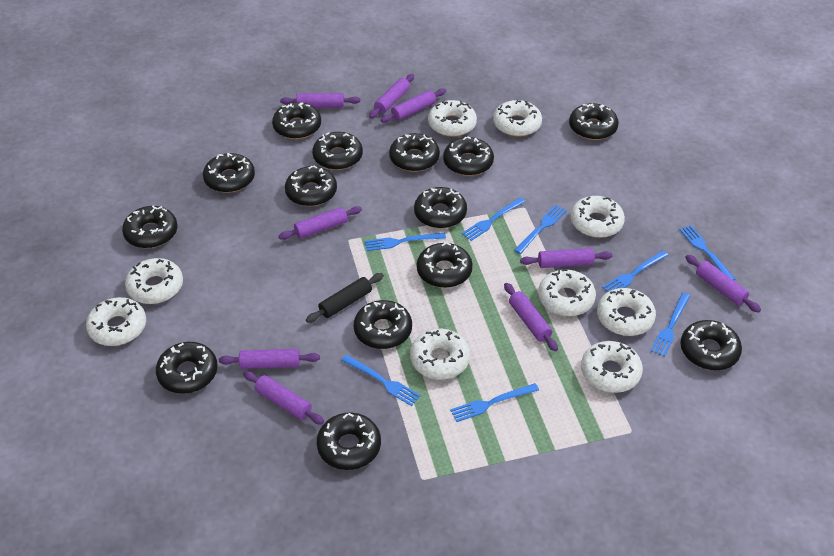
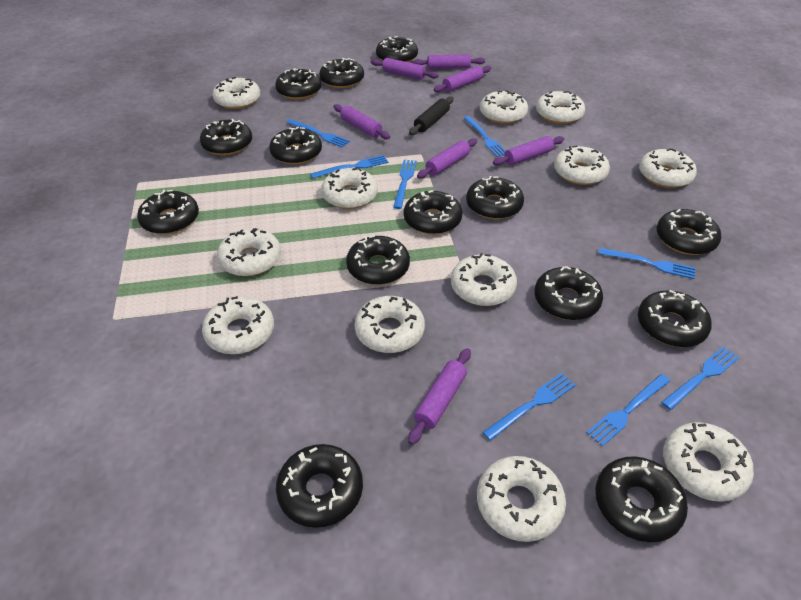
purple rolling pin: 9 -> 7
white donut: 9 -> 12

